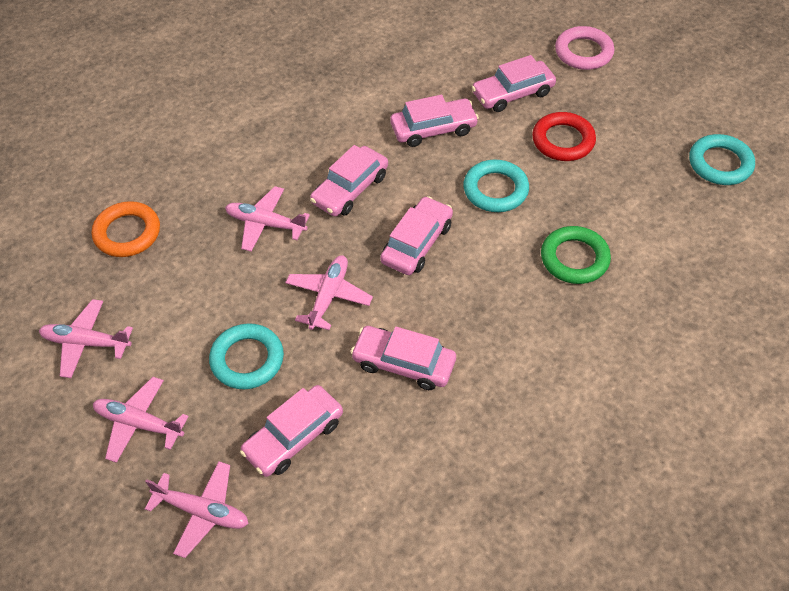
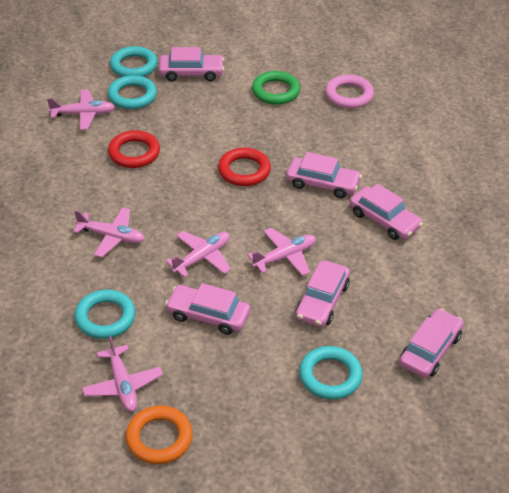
red ring: 1 -> 2
turquoise ring: 3 -> 4

